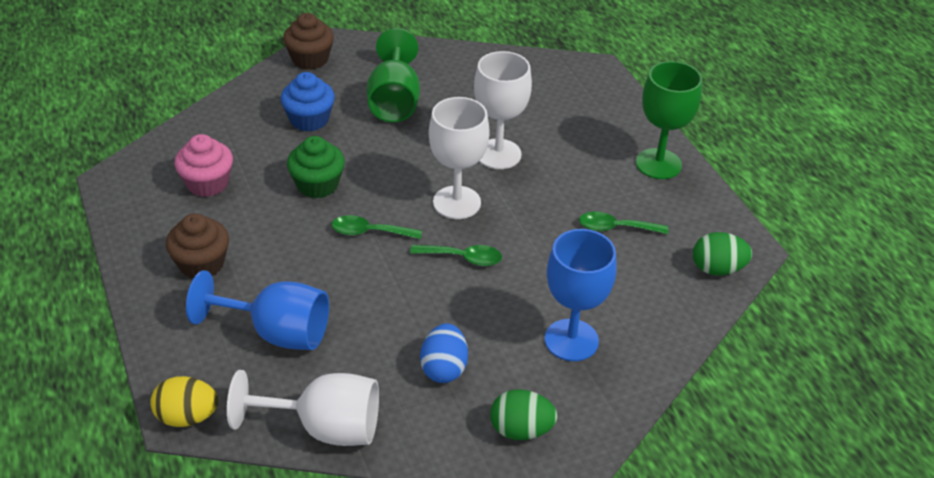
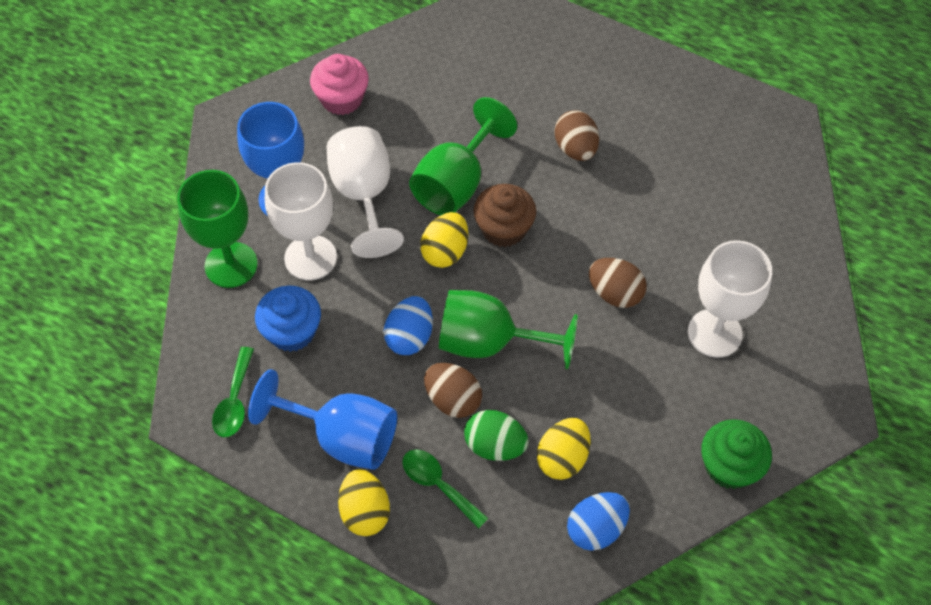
blue egg: 1 -> 2
brown cupcake: 2 -> 1
brown egg: 0 -> 3
green egg: 2 -> 1
green goblet: 2 -> 3
green spoon: 3 -> 2
yellow egg: 1 -> 3

